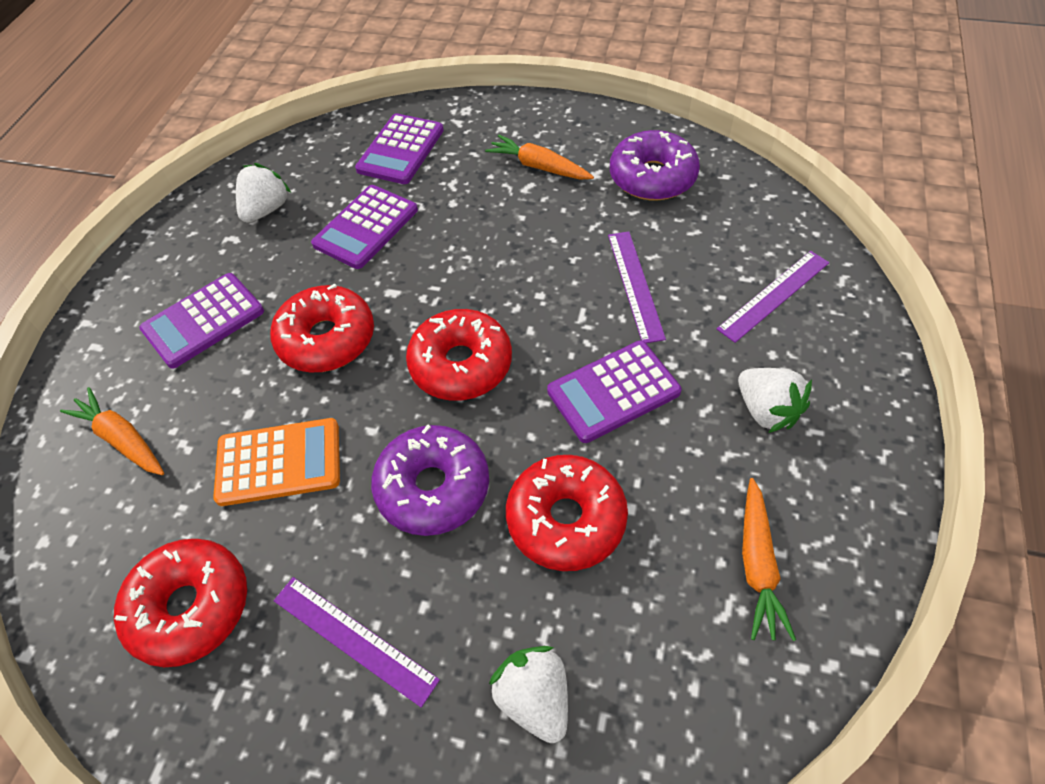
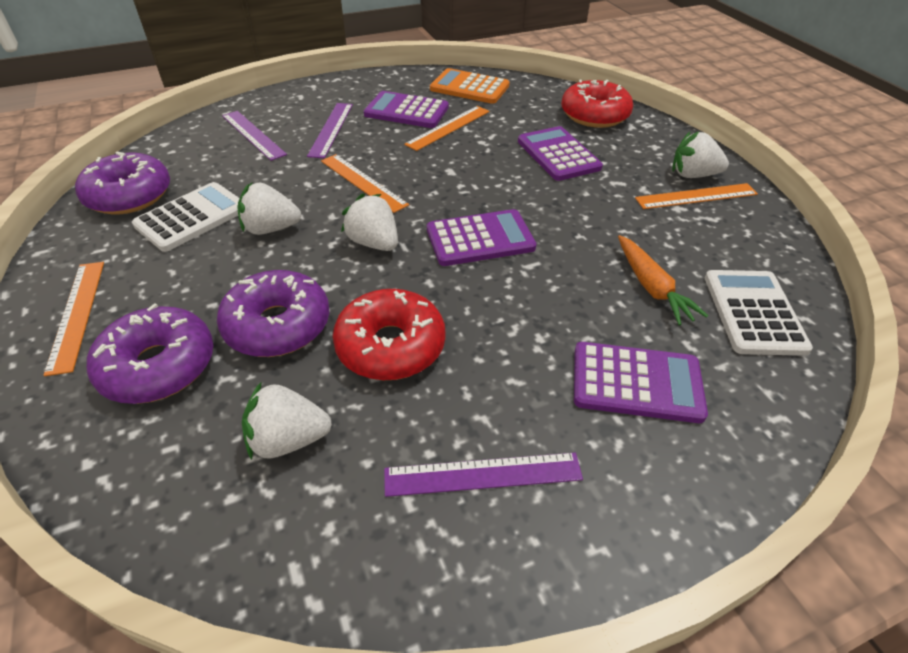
orange carrot: 3 -> 1
orange ruler: 0 -> 4
purple donut: 2 -> 3
red donut: 4 -> 2
white calculator: 0 -> 2
white strawberry: 3 -> 4

